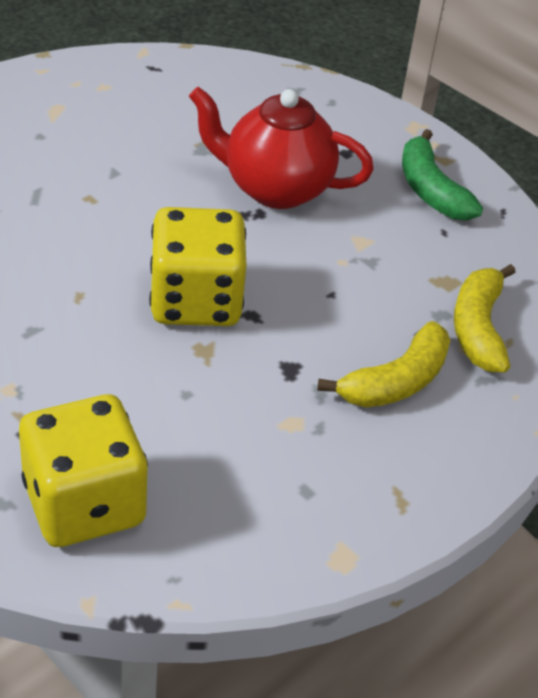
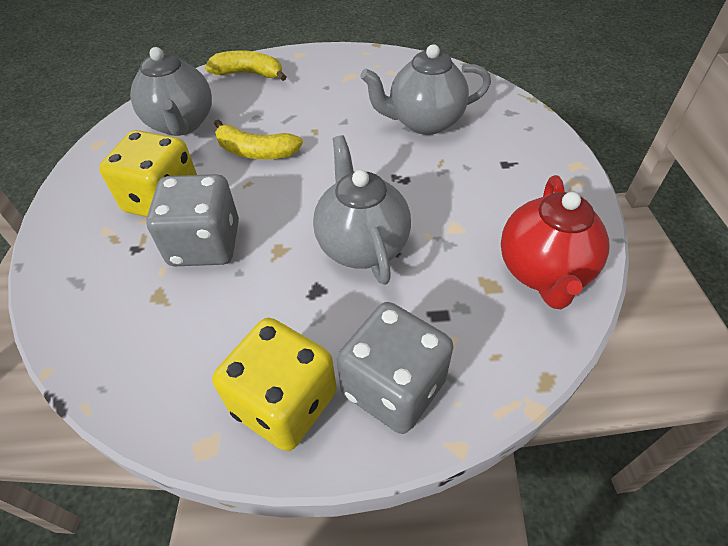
green banana: 1 -> 0
grey dice: 0 -> 2
grey teapot: 0 -> 3

